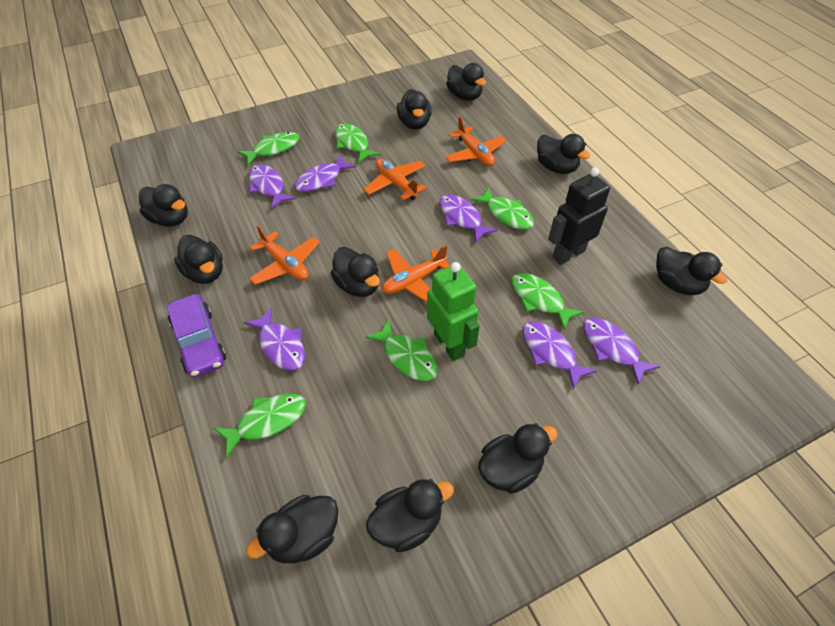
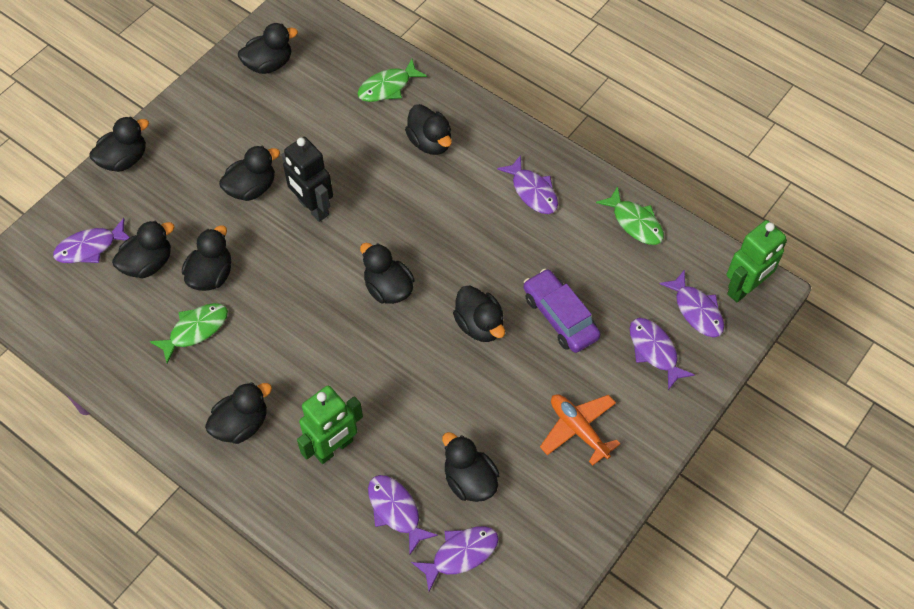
green fish: 6 -> 3
green robot: 1 -> 2
orange plane: 4 -> 1

